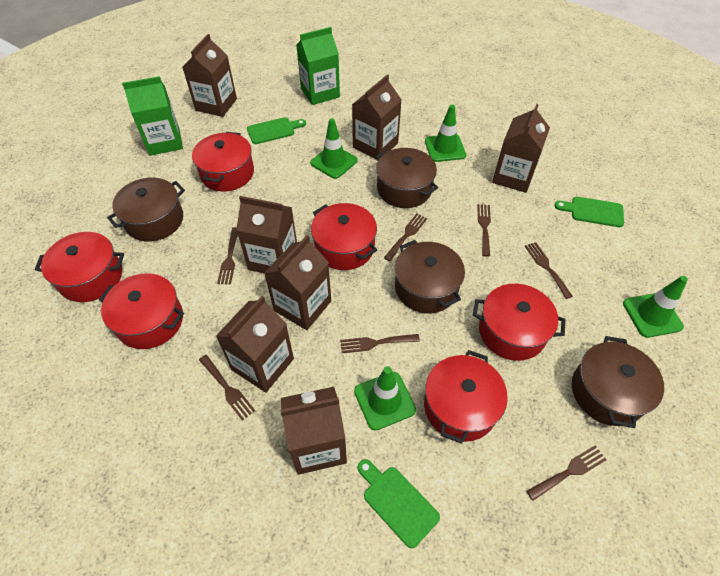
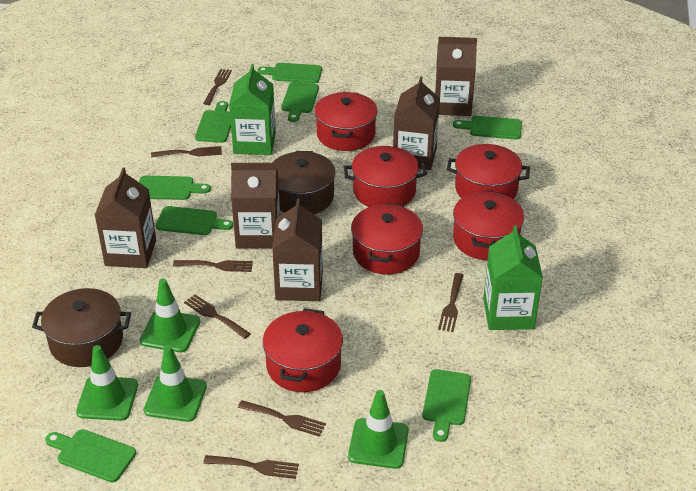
brown carton: 7 -> 5
brown pot: 4 -> 2
green cutting board: 3 -> 8

